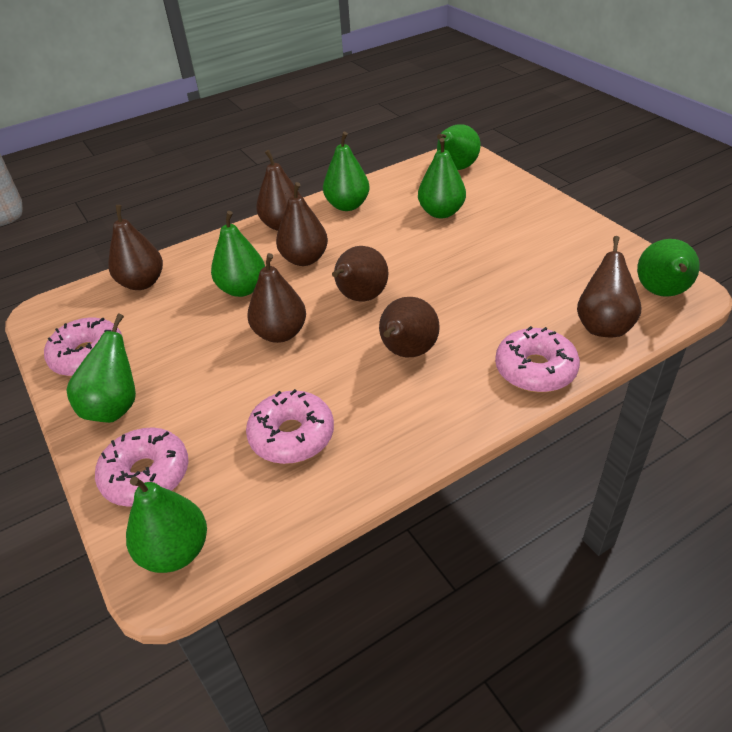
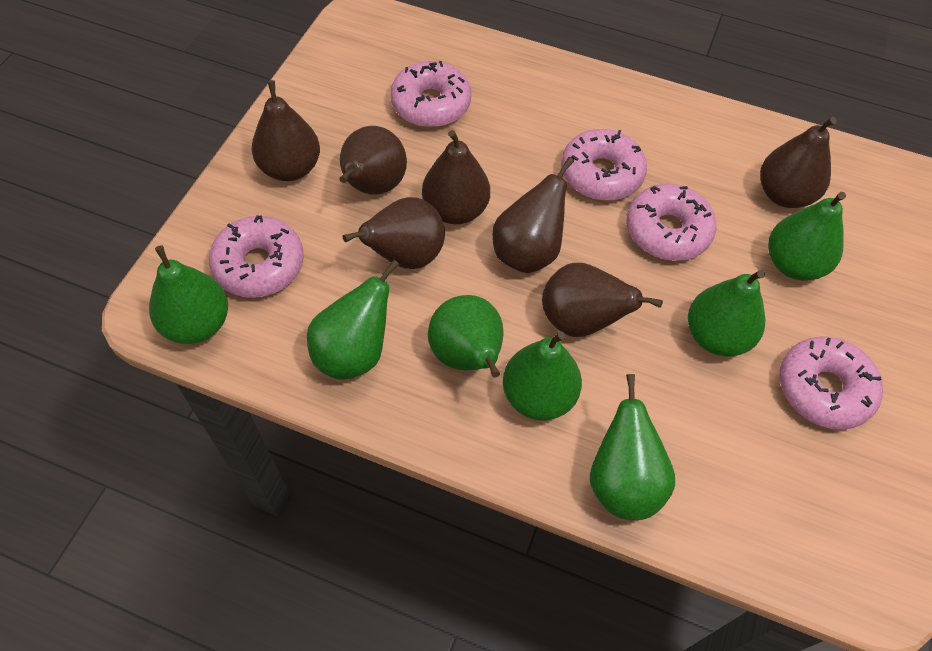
pink donut: 4 -> 5

